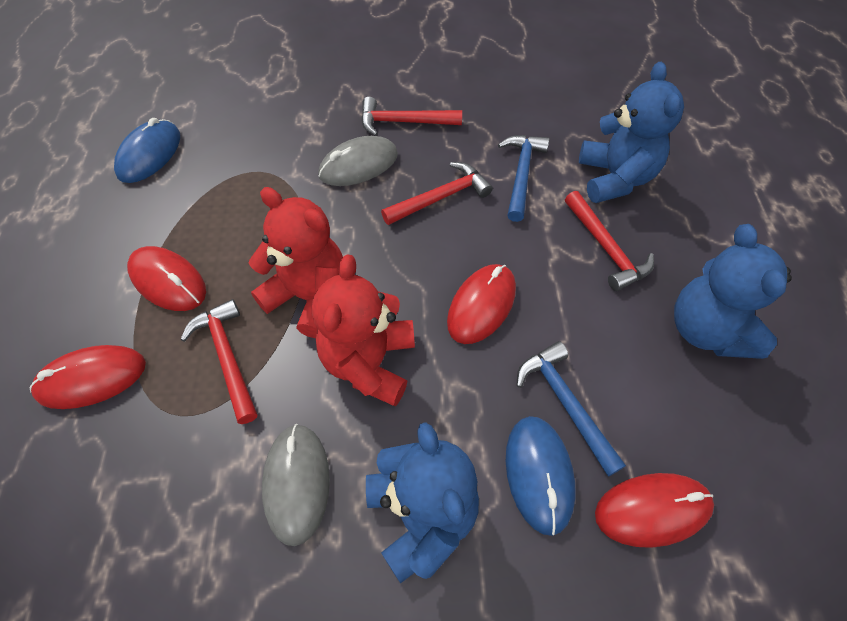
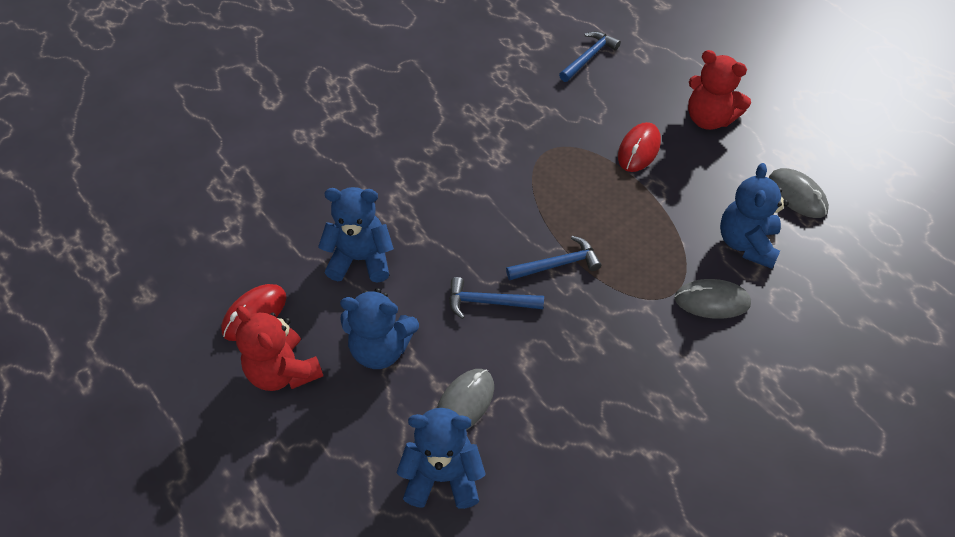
blue hammer: 2 -> 3
blue mouse: 2 -> 0
blue teddy bear: 3 -> 4
grey mouse: 2 -> 3
red hammer: 4 -> 0
red mouse: 4 -> 2

